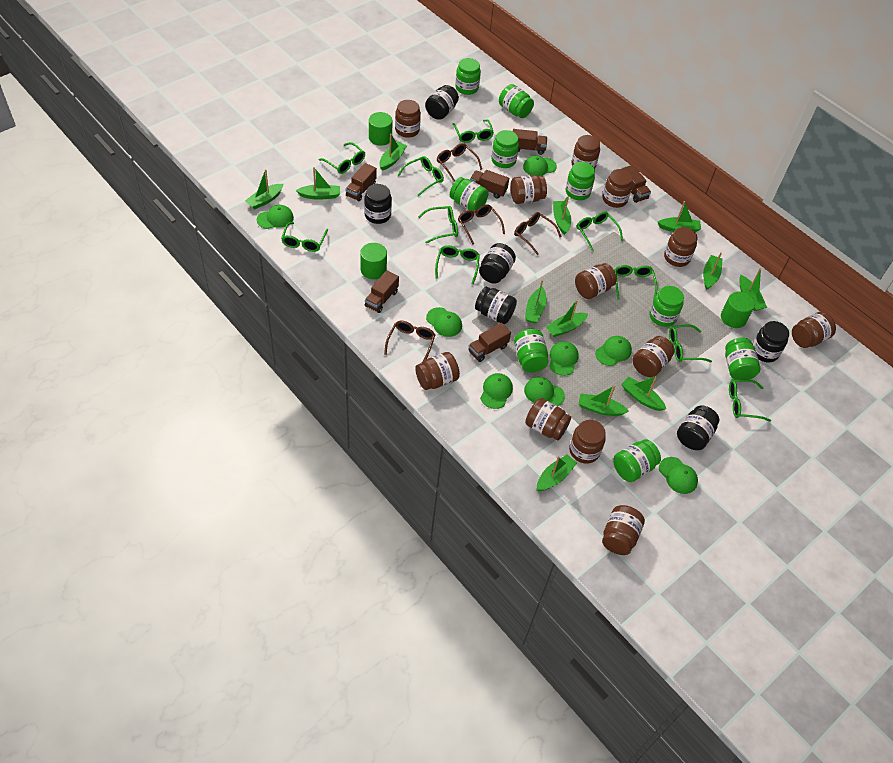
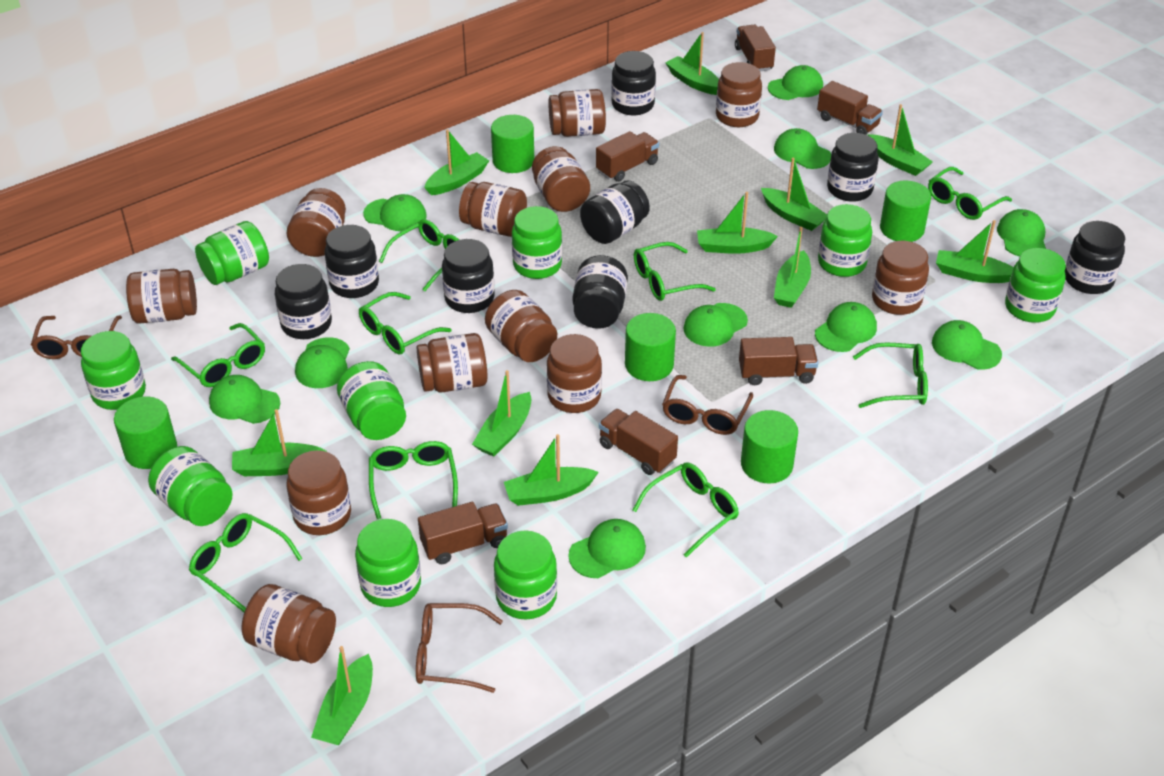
black jar: 6 -> 8
brown glasses: 4 -> 3
green boat: 12 -> 11
green cap: 8 -> 10
green cylinder: 3 -> 5
green glasses: 10 -> 9

